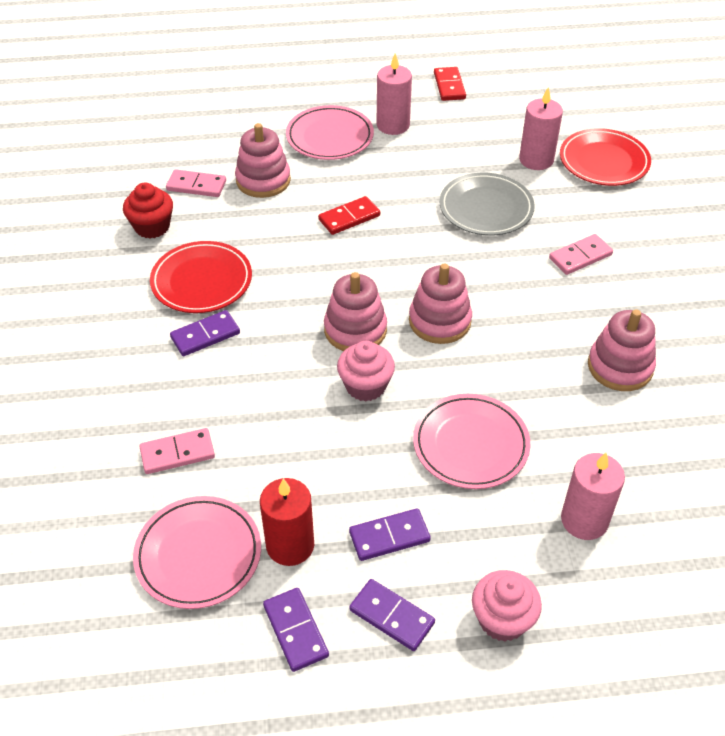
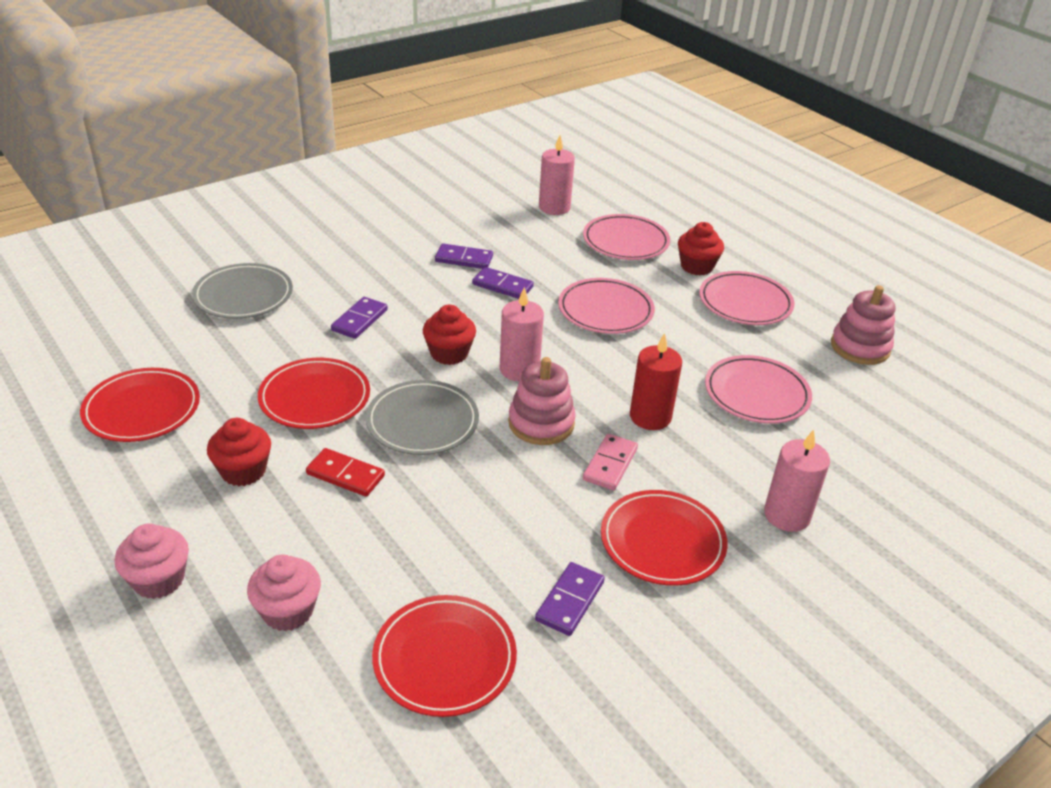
grey plate: 1 -> 2
pink domino: 3 -> 1
pink plate: 3 -> 4
pink stacking toy: 4 -> 2
red cupcake: 1 -> 3
red domino: 2 -> 1
red plate: 2 -> 4

